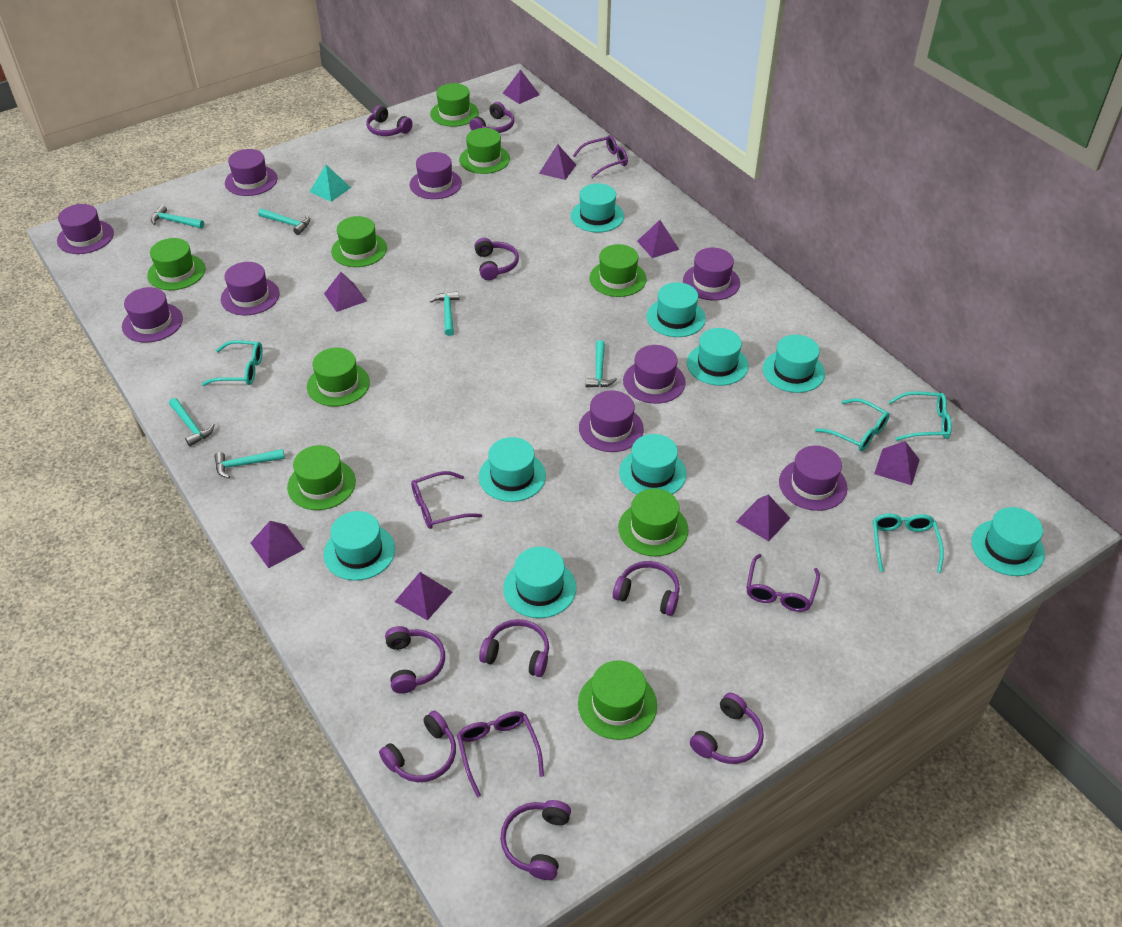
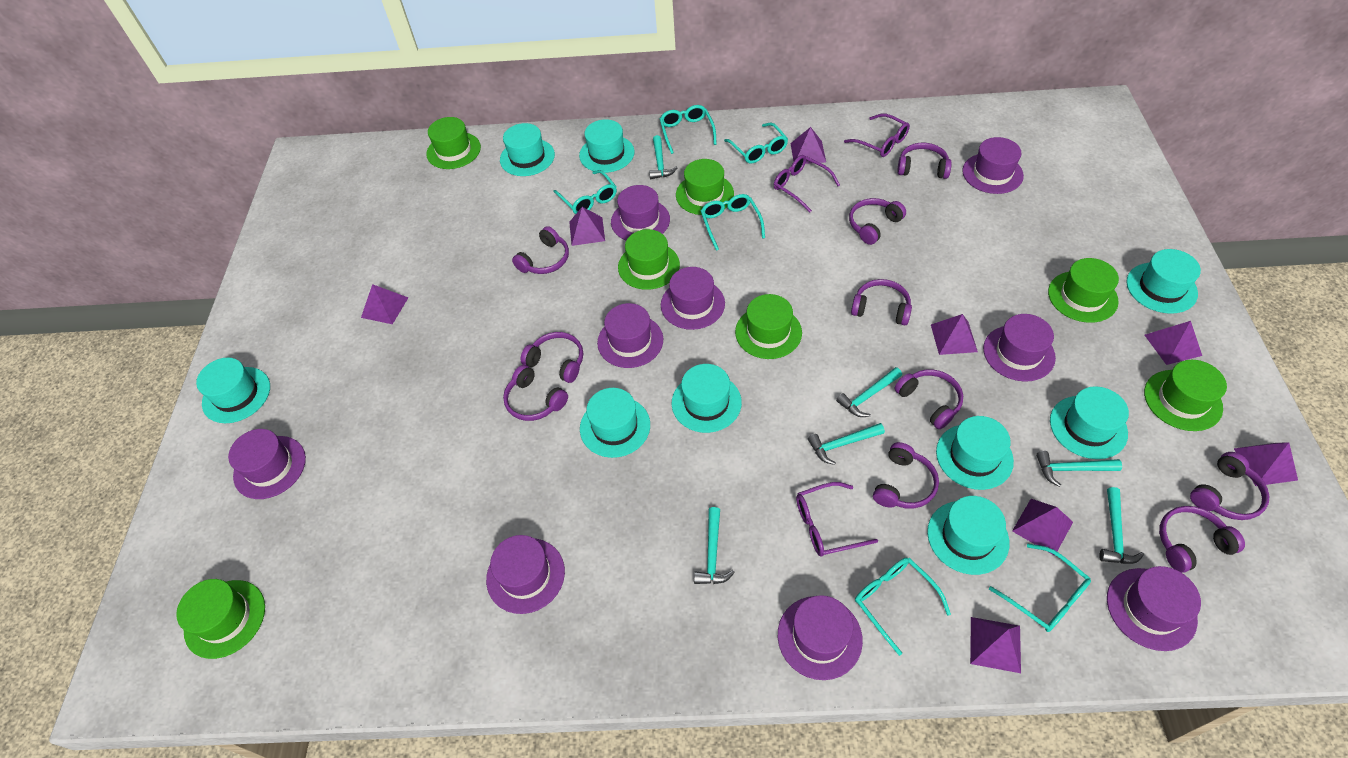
green hat: 9 -> 7
purple glasses: 4 -> 3
purple headphones: 9 -> 10
turquoise glasses: 4 -> 6
turquoise pyramid: 1 -> 0

